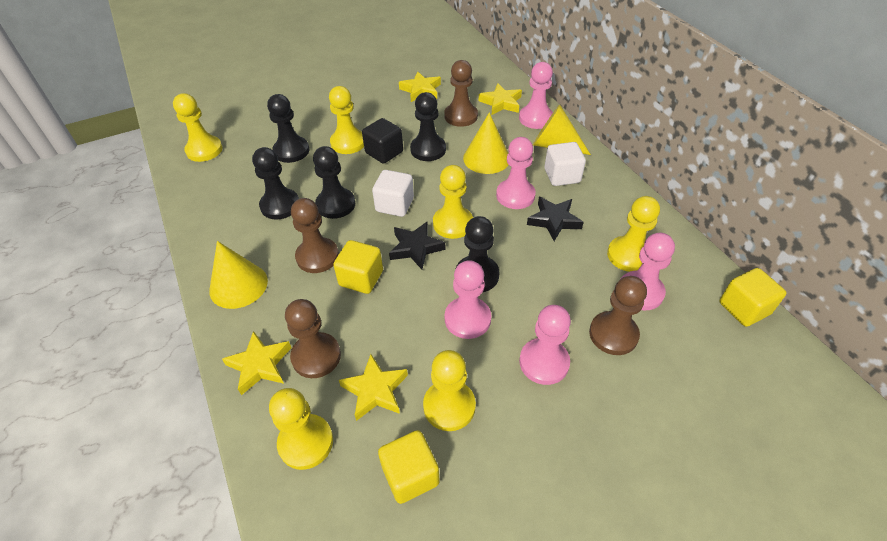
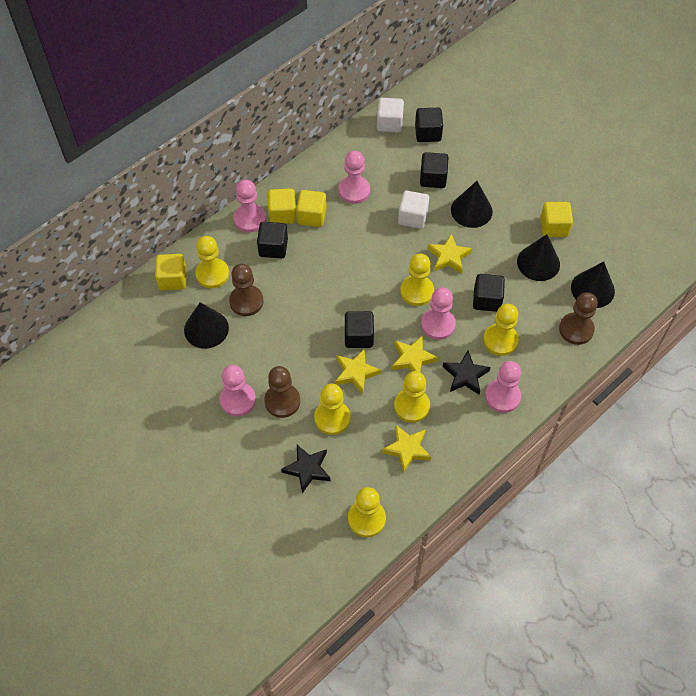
black cone: 0 -> 4
black cube: 1 -> 5
black pawn: 5 -> 0
brown pawn: 4 -> 3
yellow cone: 3 -> 0
yellow cube: 3 -> 4

